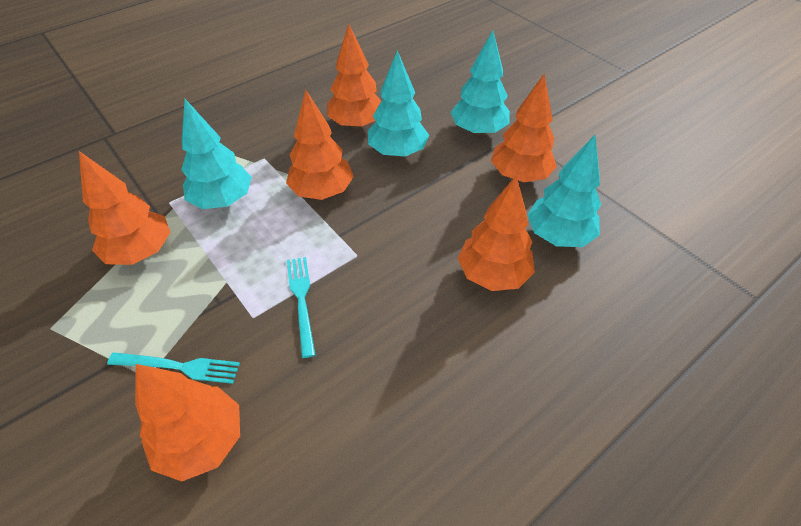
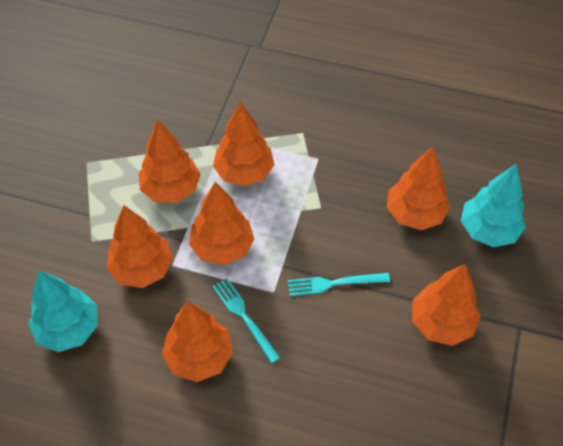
orange tree: 6 -> 7
turquoise tree: 4 -> 2

